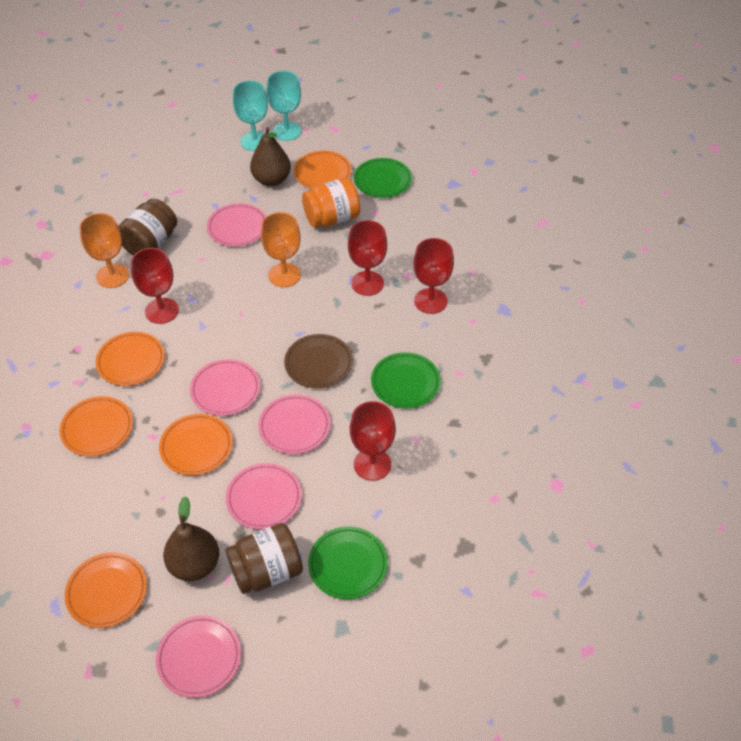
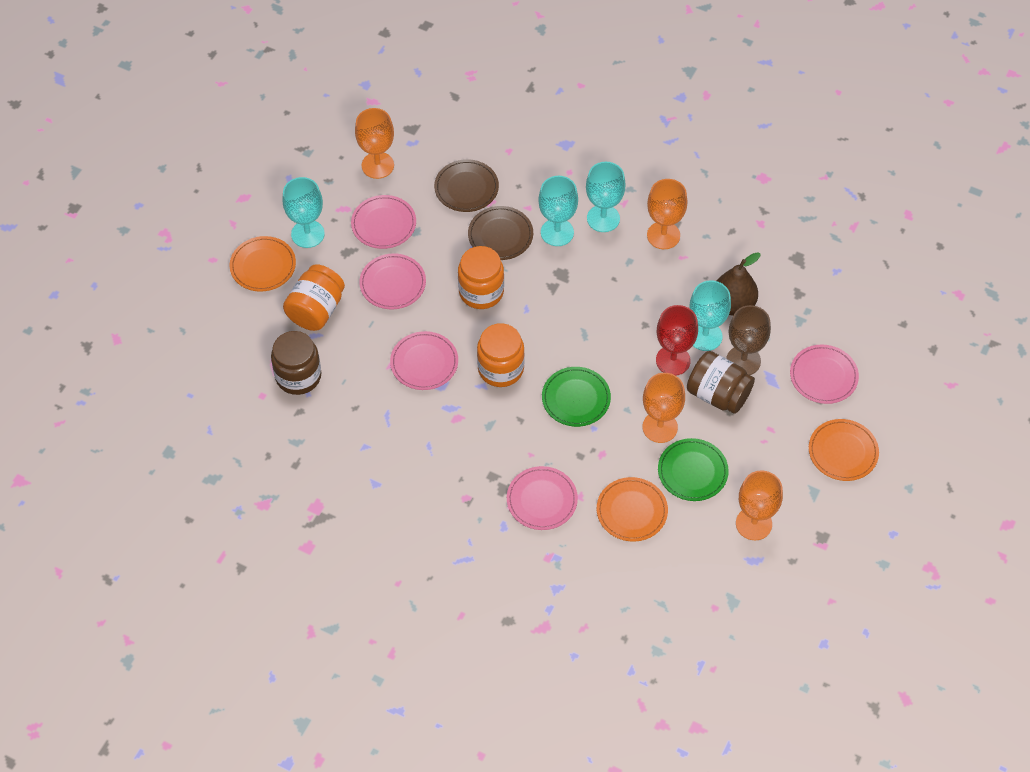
brown goblet: 0 -> 1
brown pear: 2 -> 1
brown plate: 1 -> 2
green plate: 3 -> 2
orange goblet: 2 -> 4
orange jar: 1 -> 3
orange plate: 5 -> 3
red goblet: 4 -> 1
turquoise goblet: 2 -> 4

